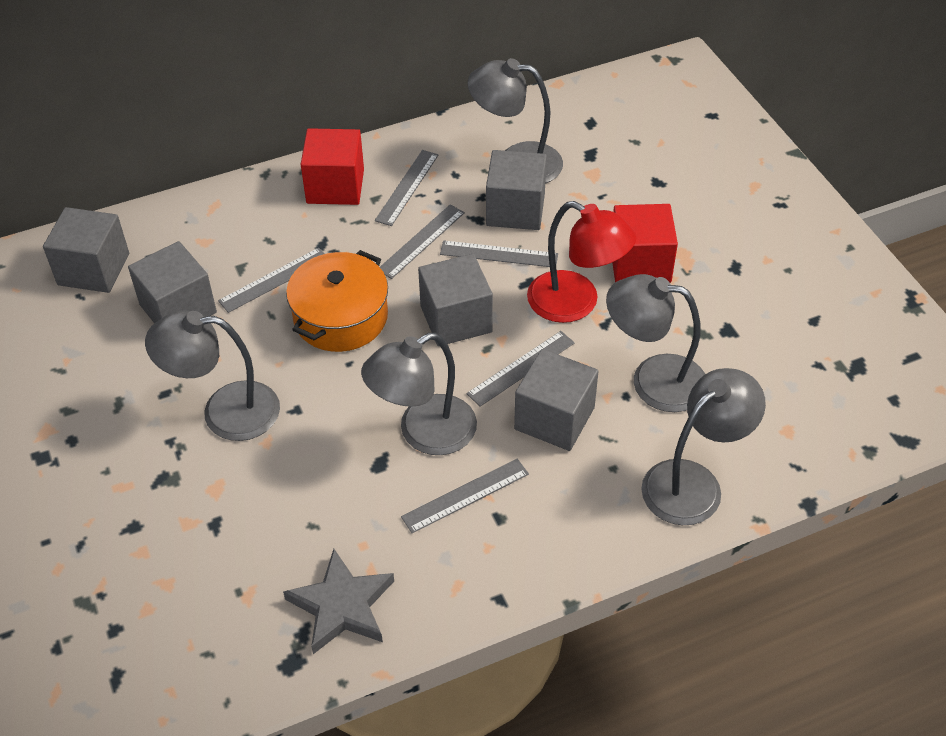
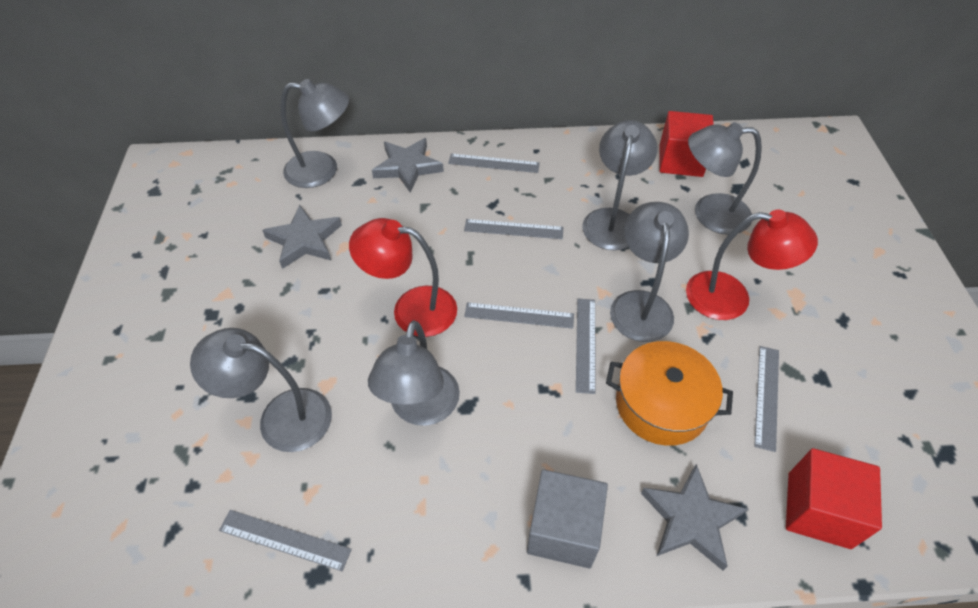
grey cube: 5 -> 1
grey lamp: 5 -> 6
grey star: 1 -> 3
red lamp: 1 -> 2

